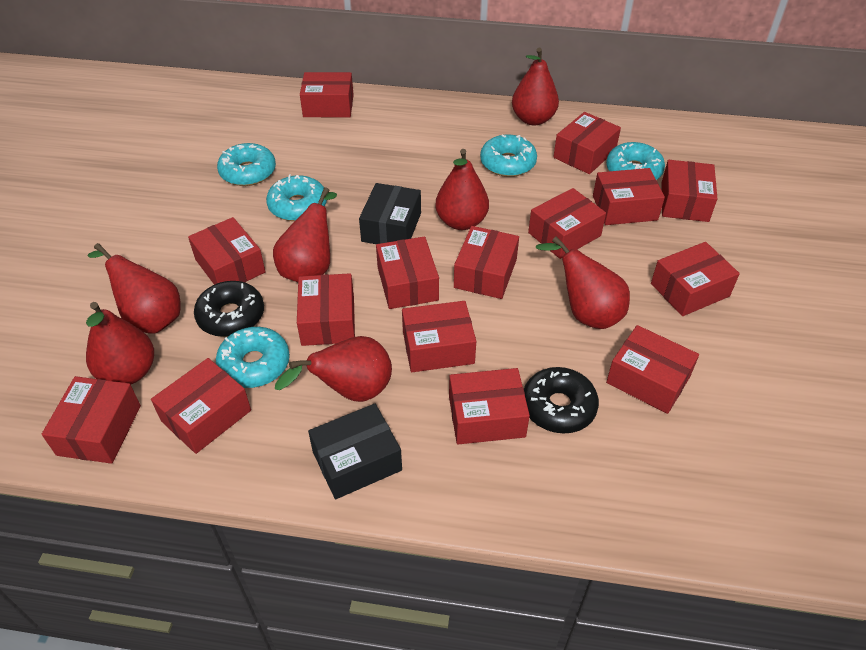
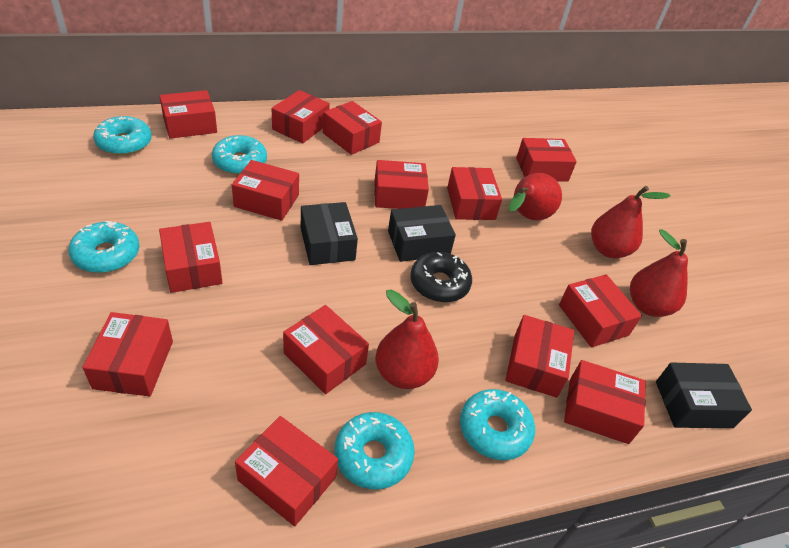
black box: 2 -> 3
black donut: 2 -> 1
red box: 15 -> 14
red pear: 7 -> 4

